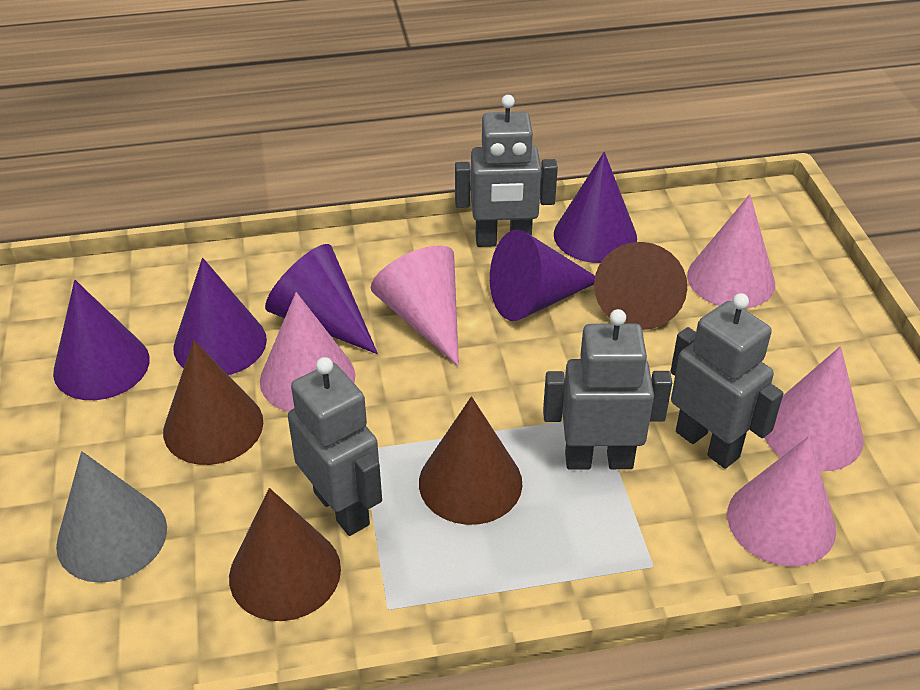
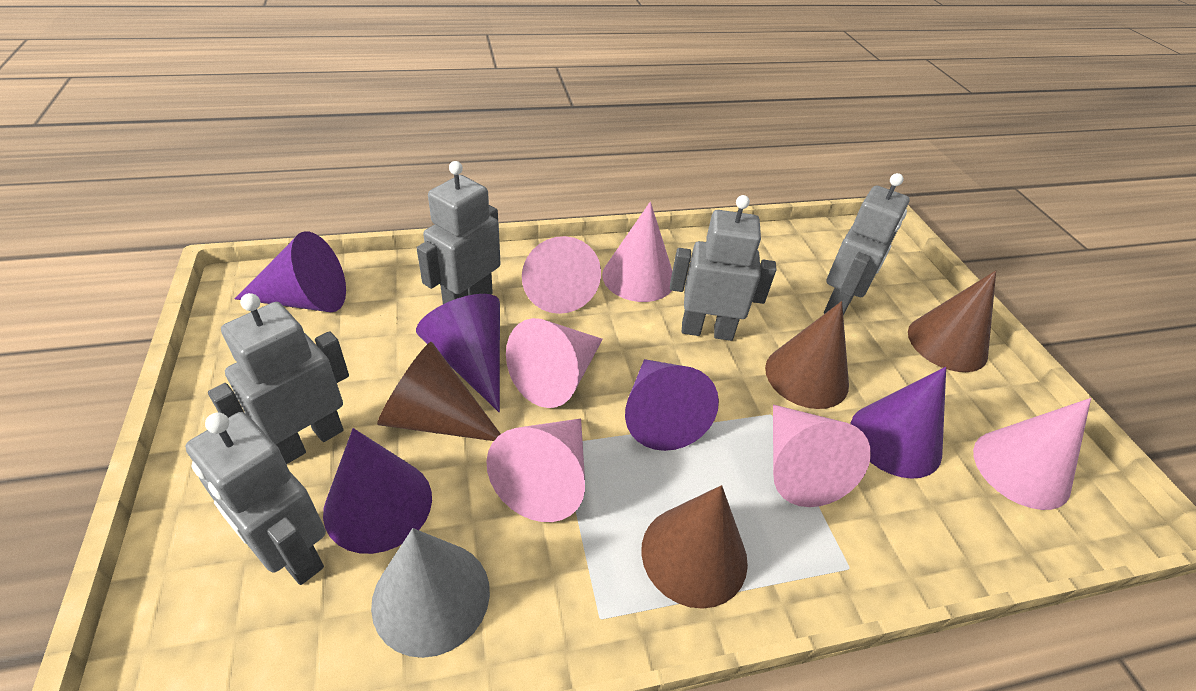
grey robot: 4 -> 5
pink cone: 5 -> 6

